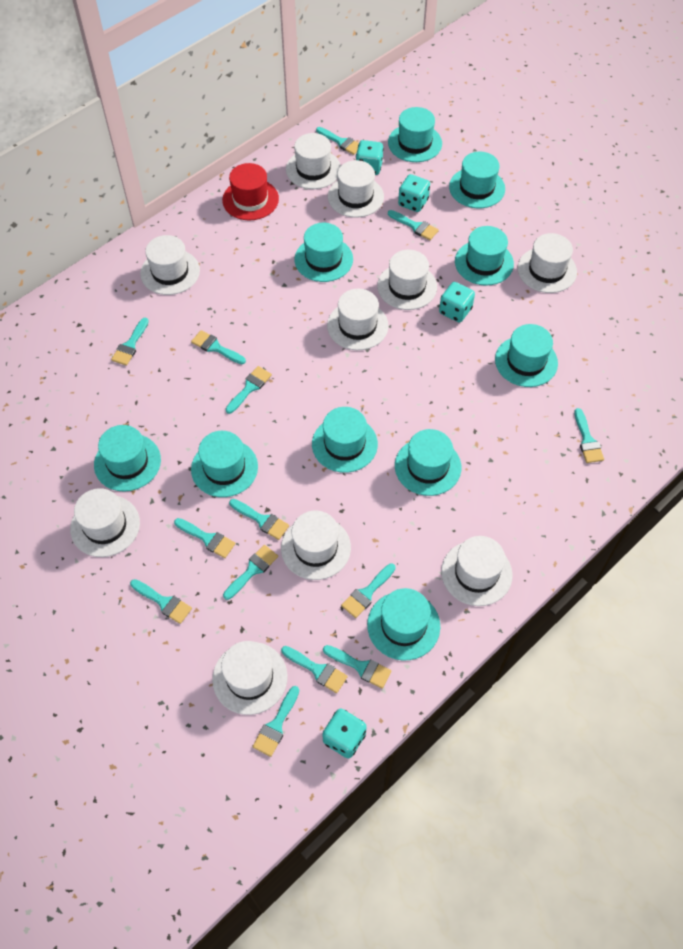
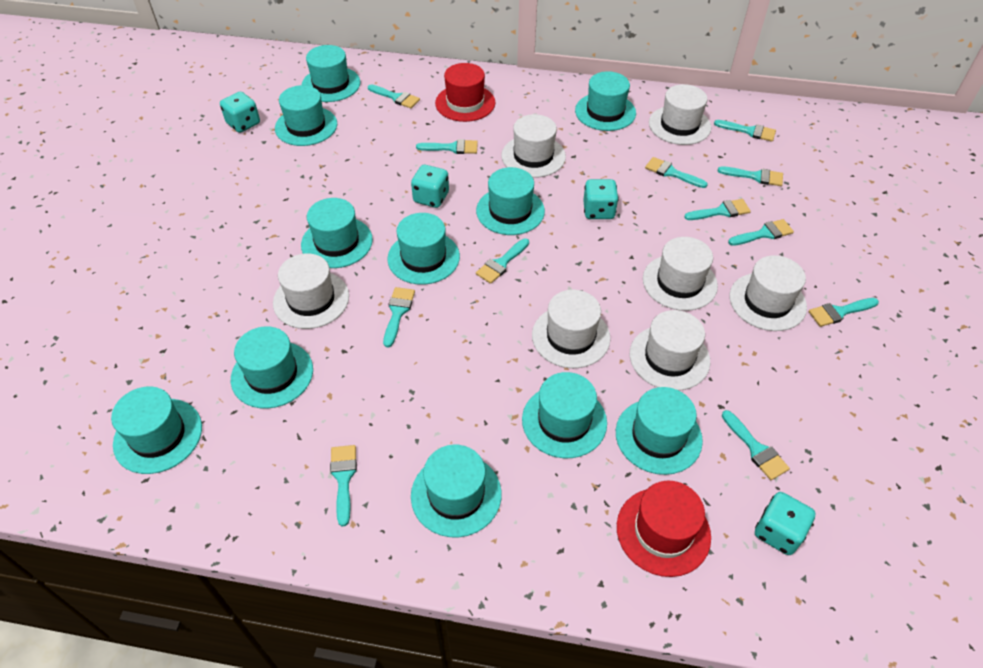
red hat: 1 -> 2
turquoise brush: 14 -> 12
turquoise hat: 10 -> 11
white hat: 10 -> 7

